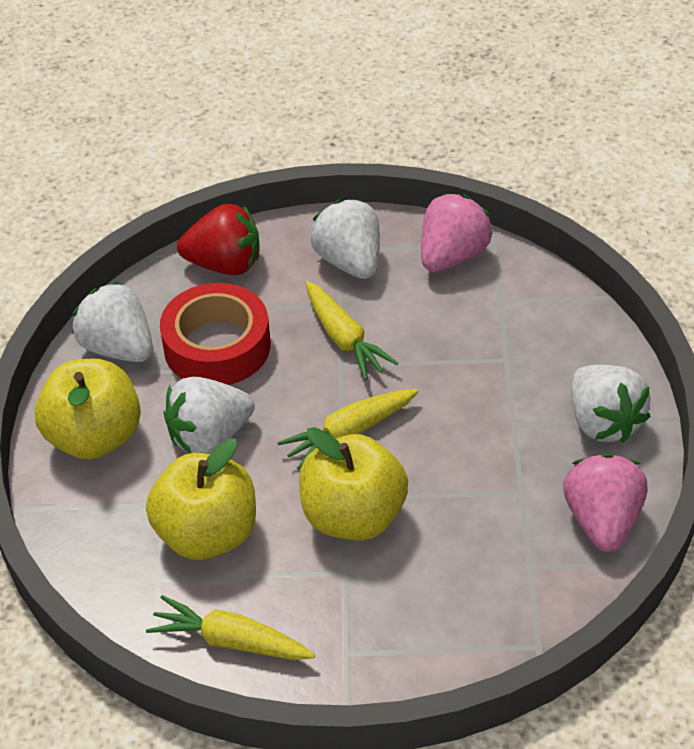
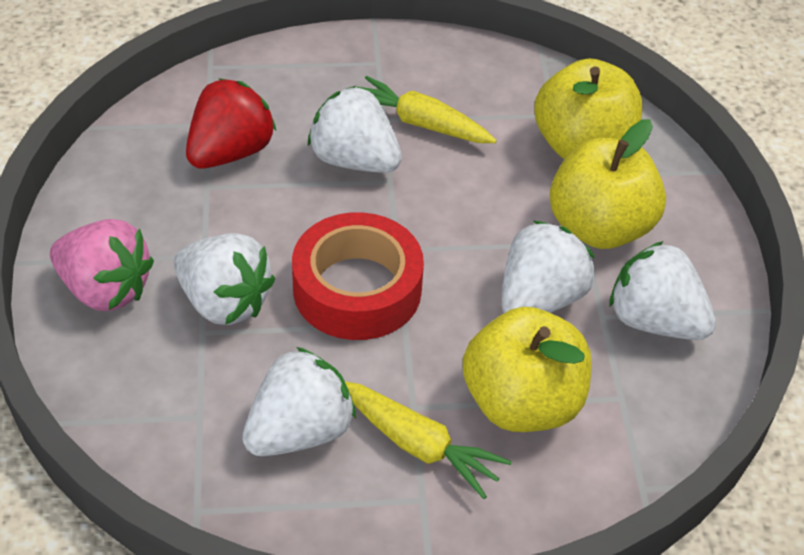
pink strawberry: 2 -> 1
white strawberry: 4 -> 5
yellow carrot: 3 -> 2

